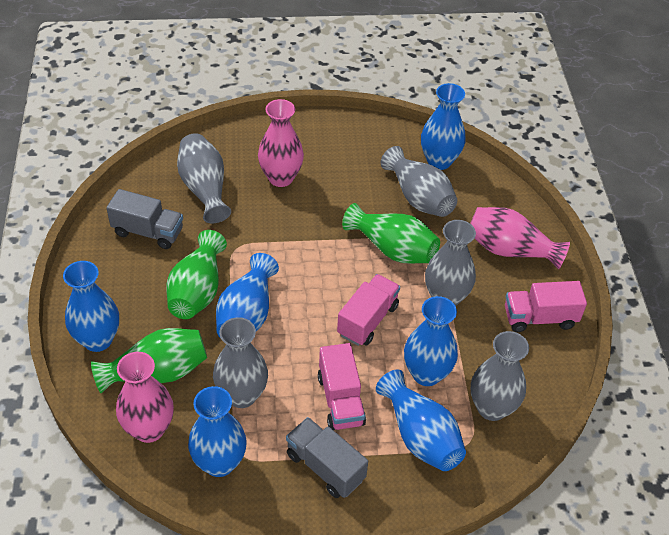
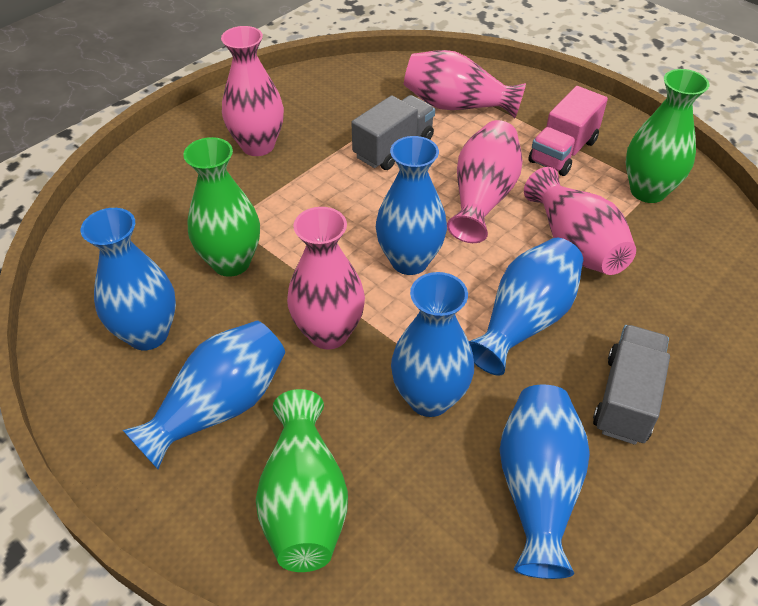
grey vase: 5 -> 0
pink truck: 3 -> 1
pink vase: 3 -> 5

